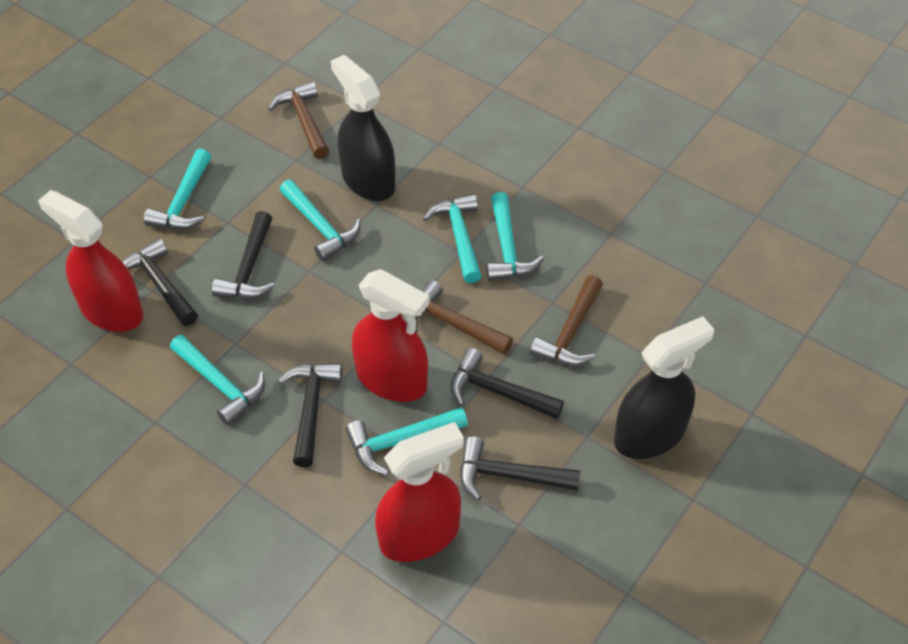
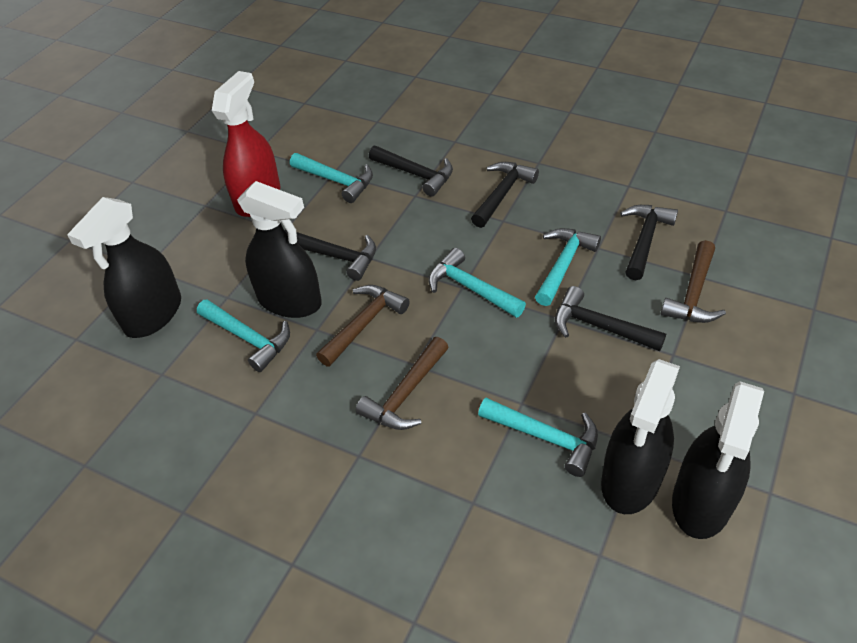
black spray bottle: 2 -> 4
red spray bottle: 3 -> 1
turquoise hammer: 6 -> 5

